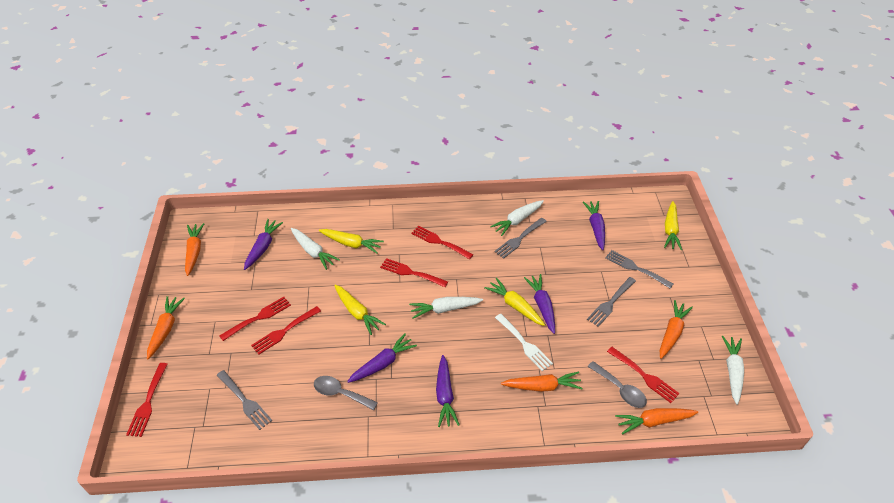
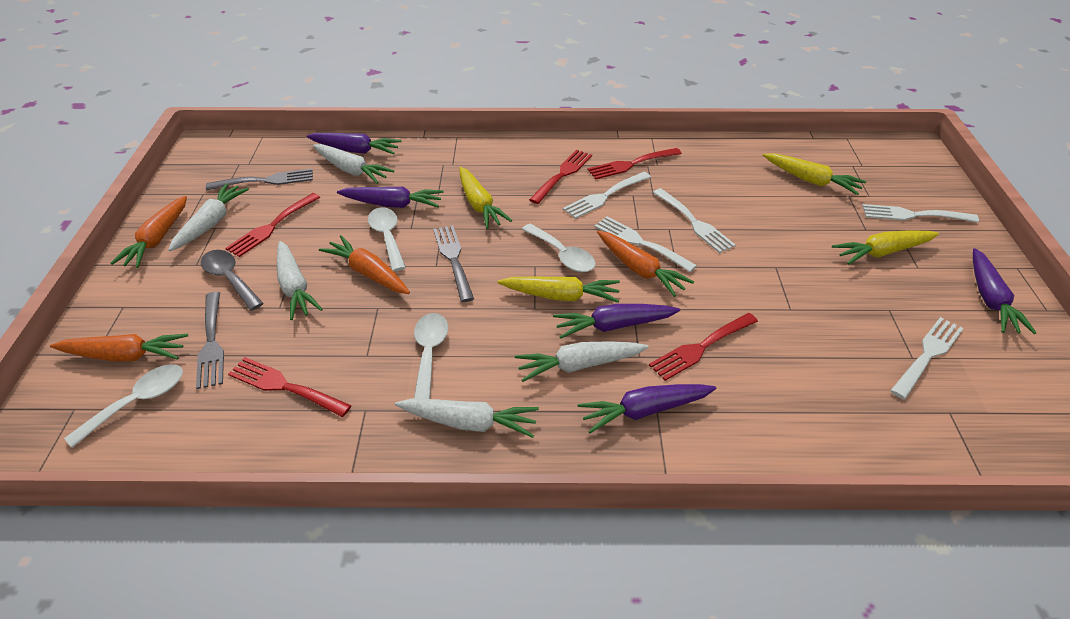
grey fork: 4 -> 3
grey spoon: 2 -> 1
orange carrot: 5 -> 4
red fork: 6 -> 5
white carrot: 4 -> 5
white fork: 1 -> 5
white spoon: 0 -> 4

